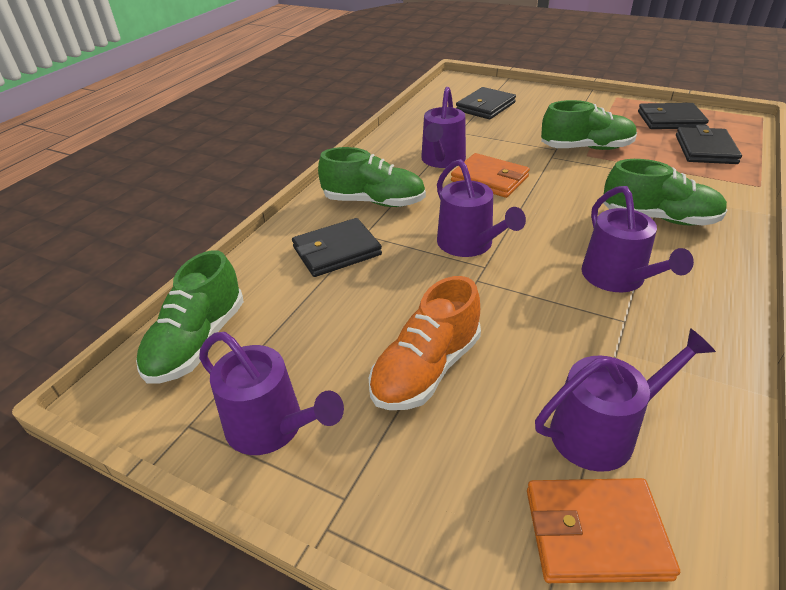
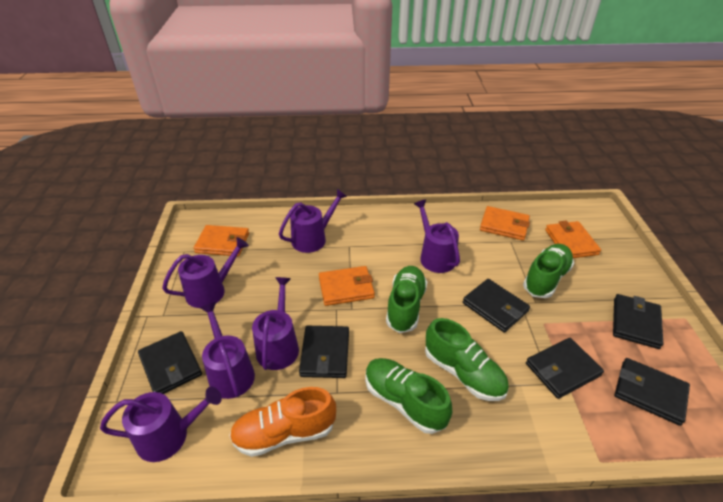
black wallet: 4 -> 6
orange wallet: 2 -> 4
purple watering can: 5 -> 6

